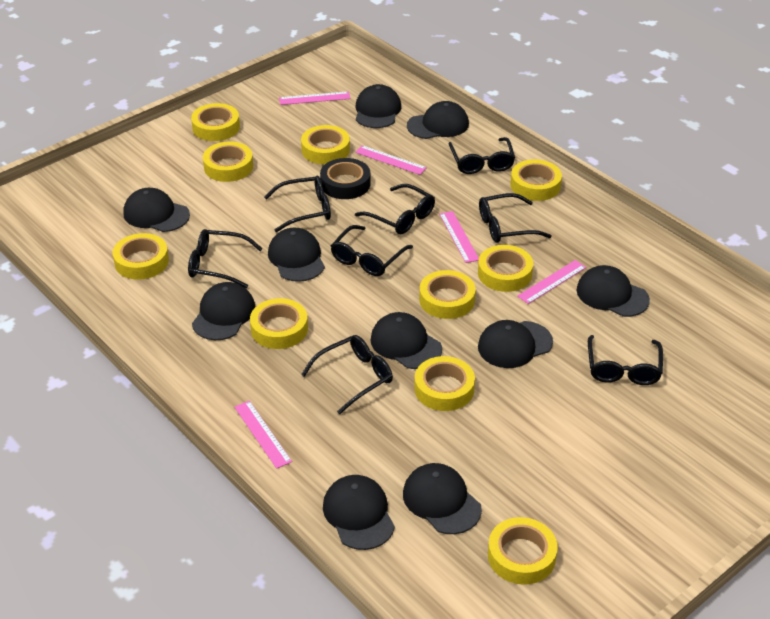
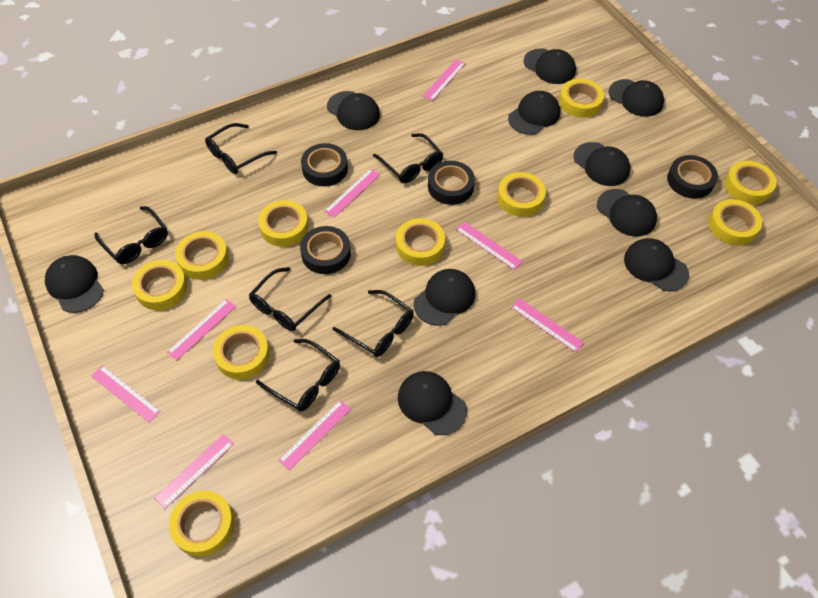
black glasses: 8 -> 6
black tape: 1 -> 4
pink ruler: 5 -> 8

